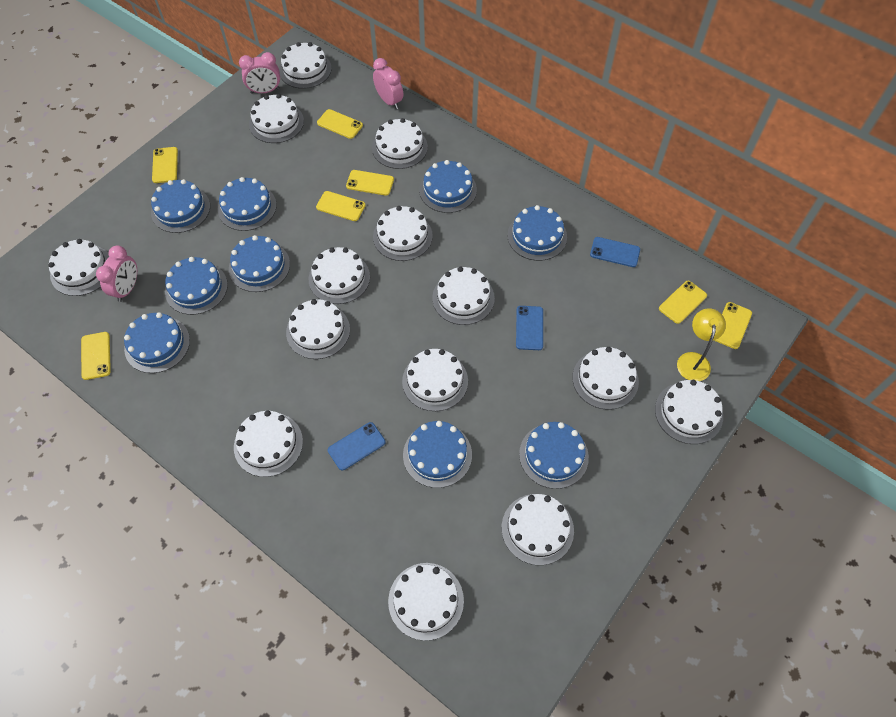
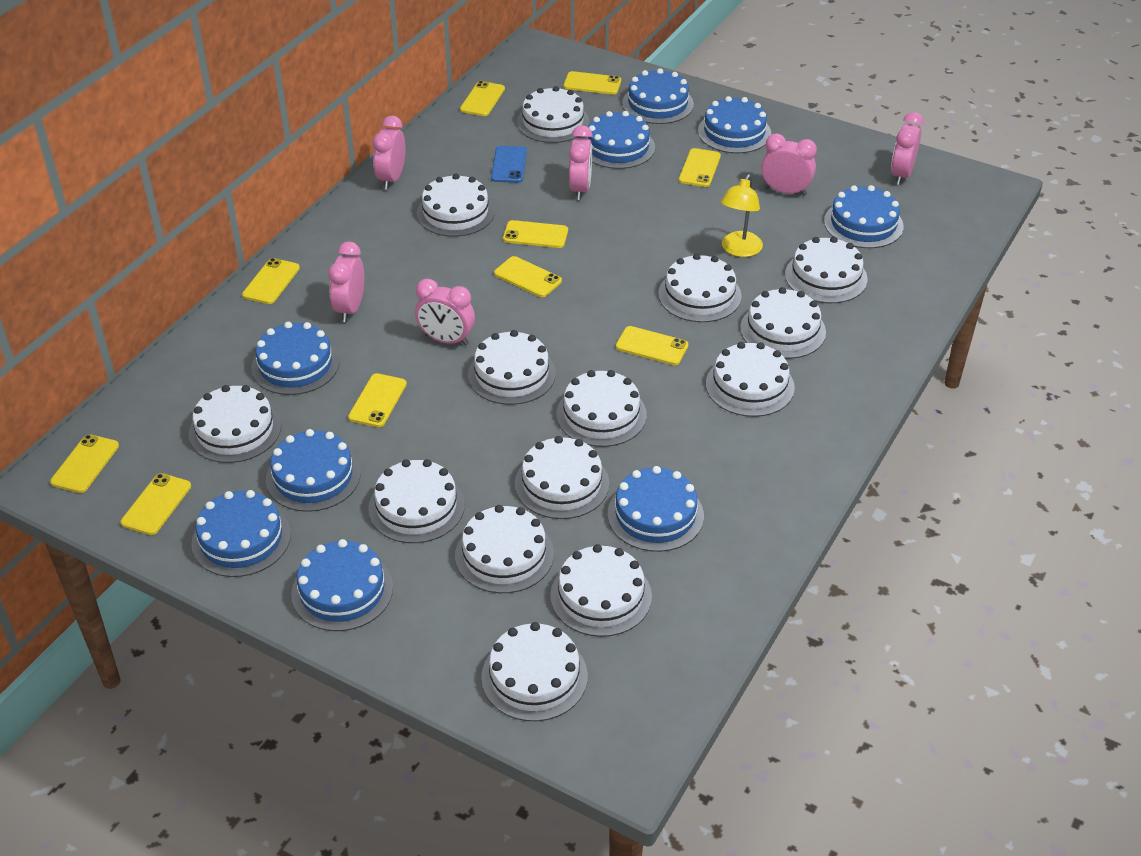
blue phone: 3 -> 1
pink clock: 3 -> 6
yellow phone: 7 -> 10

